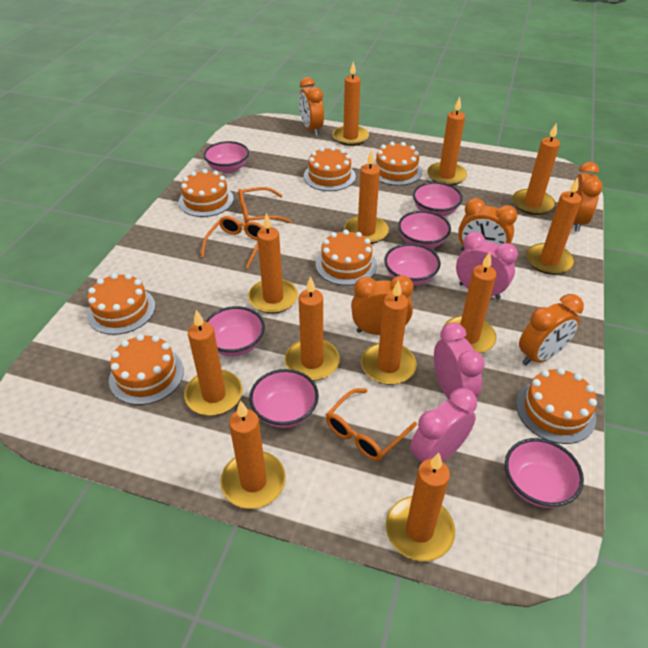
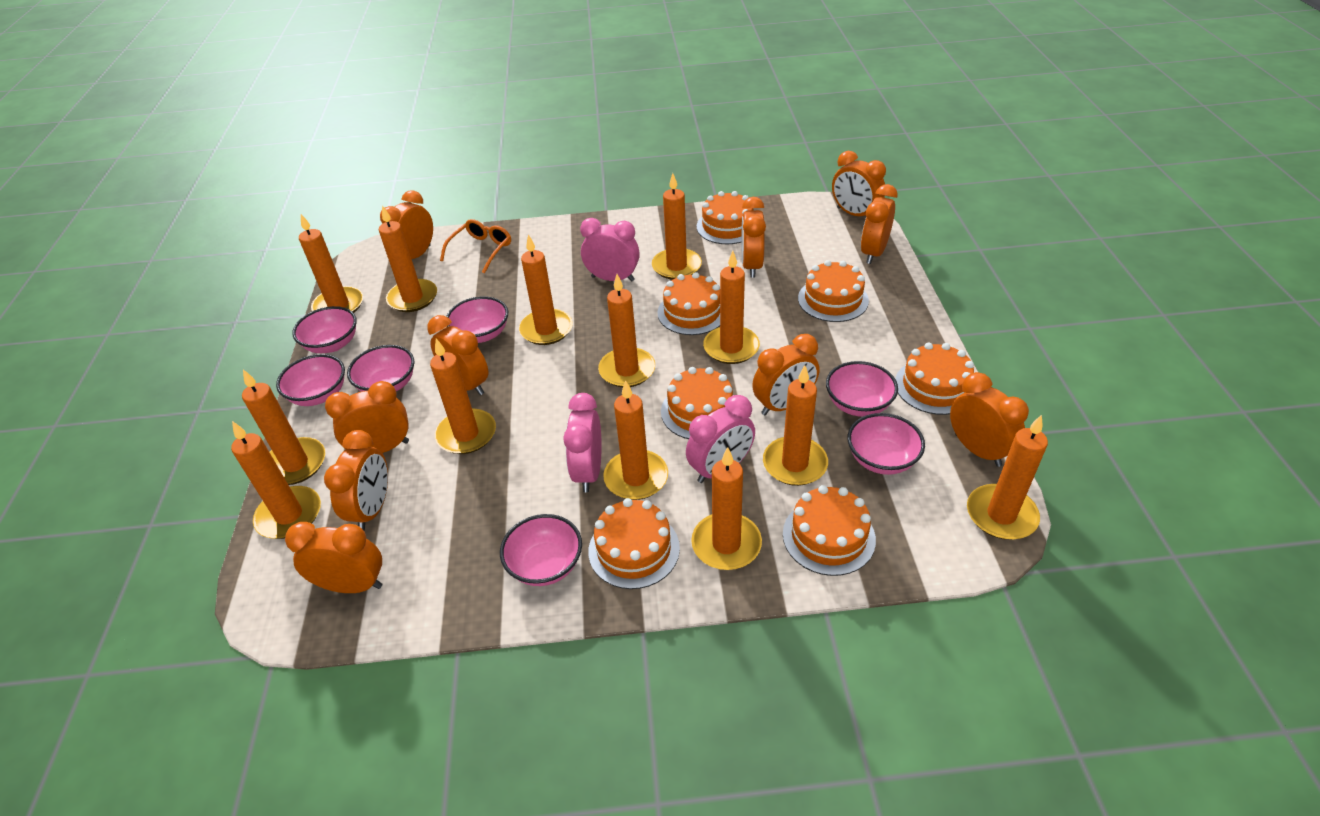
orange candle: 12 -> 13
orange clock: 5 -> 10
orange glasses: 3 -> 1

